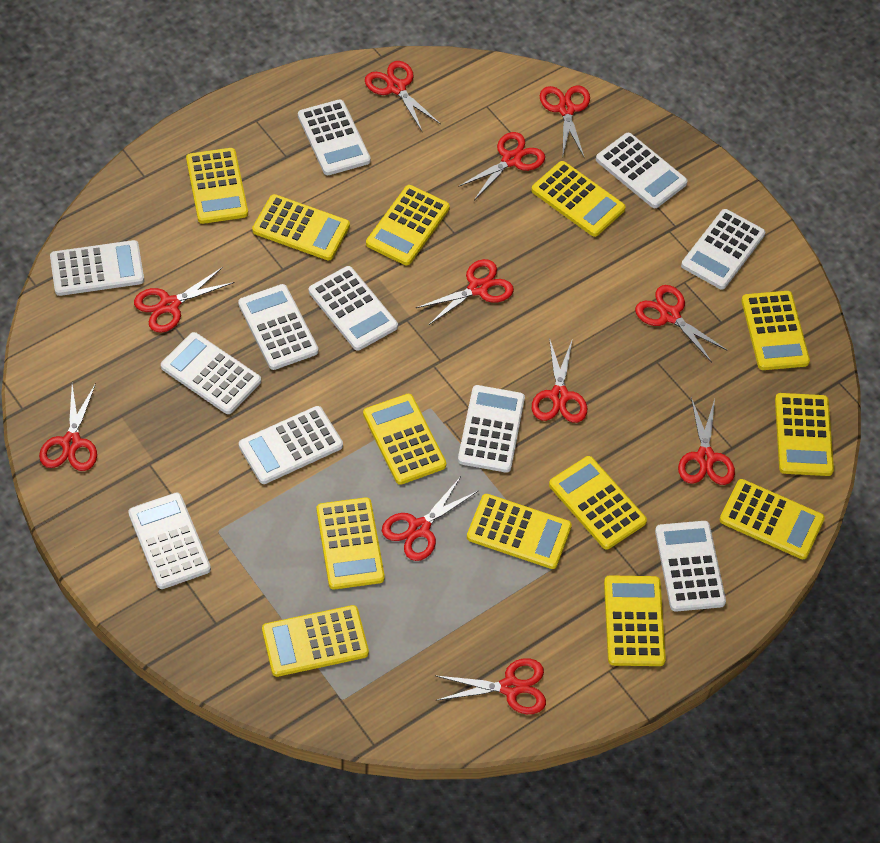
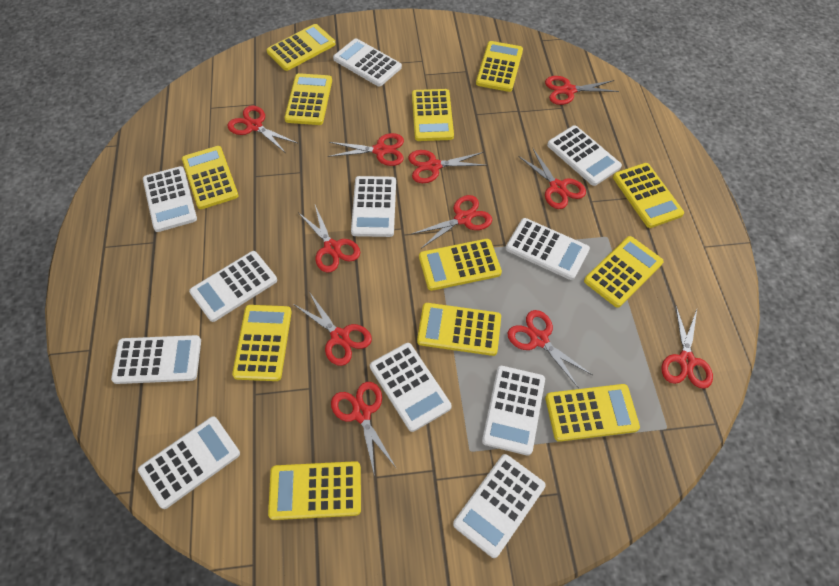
yellow calculator: 13 -> 12

